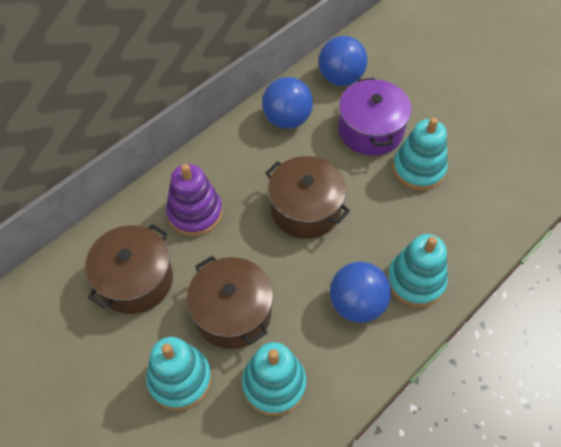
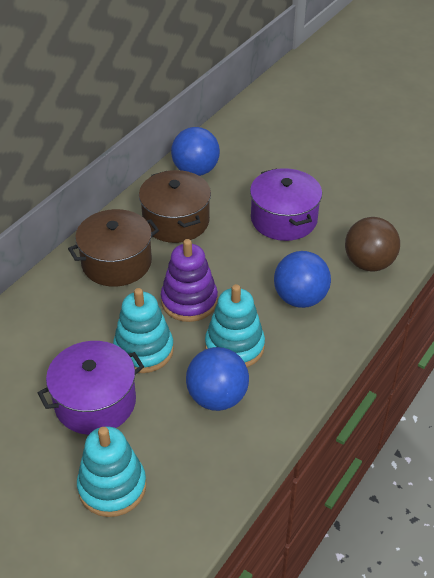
brown ball: 0 -> 1
brown pot: 3 -> 2
purple pot: 1 -> 2
turquoise stacking toy: 4 -> 3

